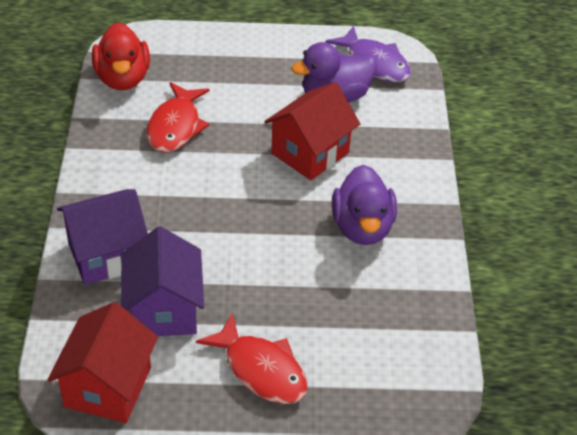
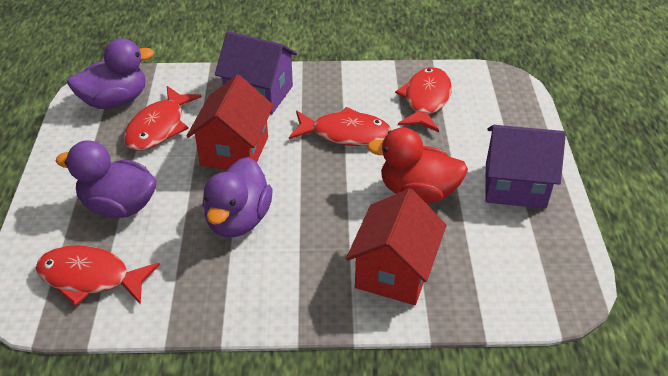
purple duck: 2 -> 3
purple fish: 1 -> 0
red fish: 2 -> 4

